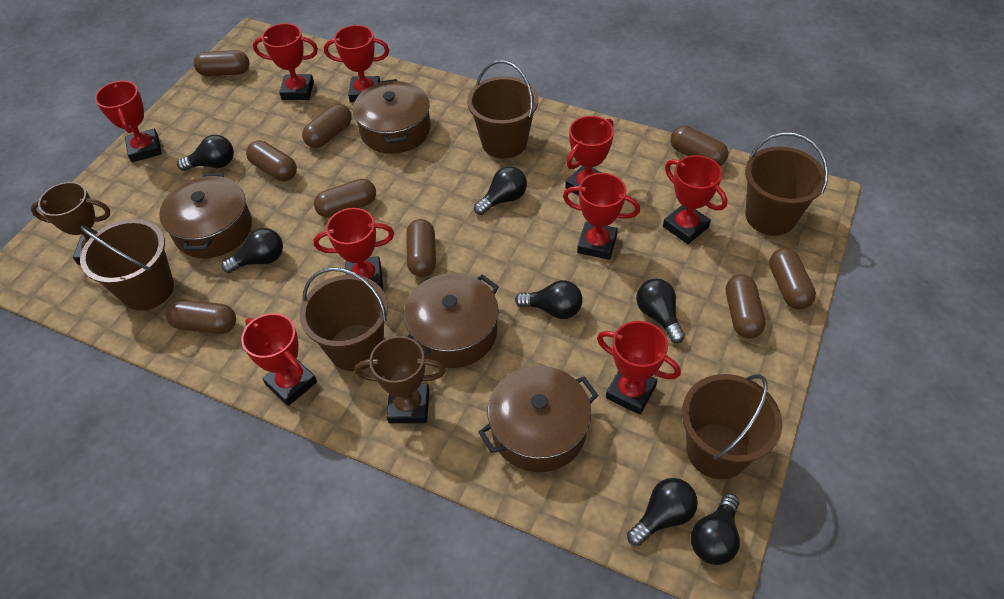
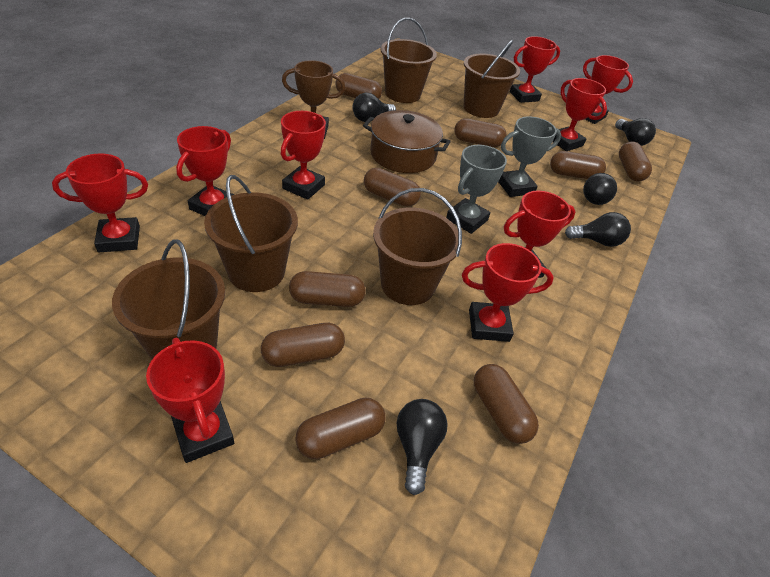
black light bulb: 7 -> 5
brown pot: 4 -> 1
brown trophy: 2 -> 1
grey trophy: 0 -> 2

